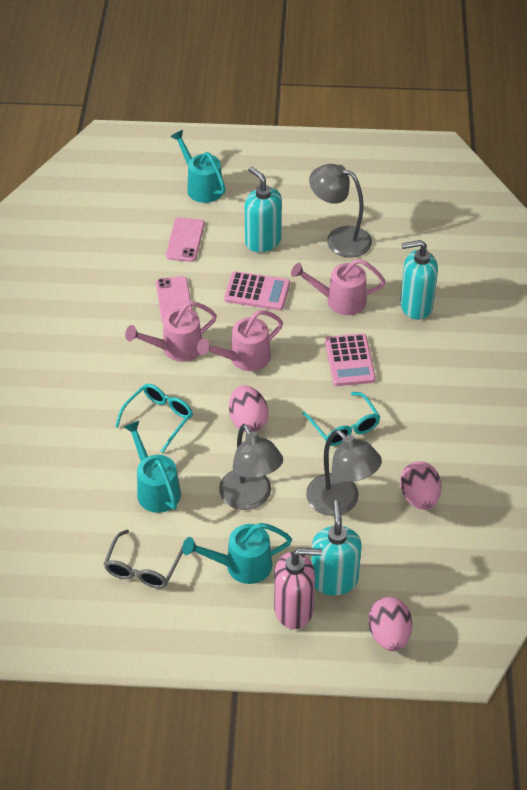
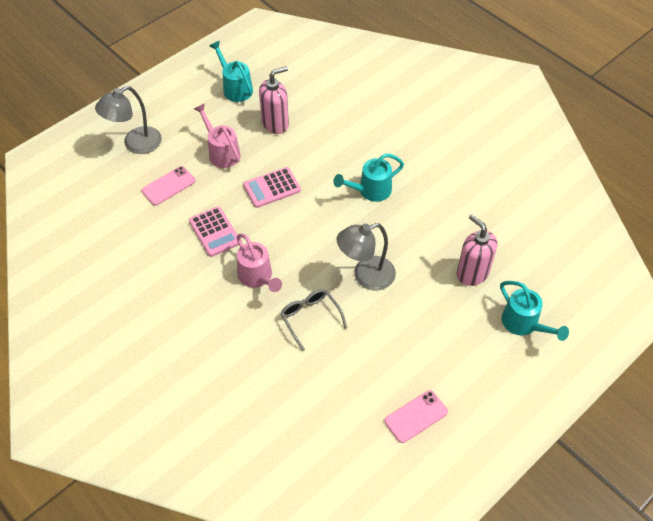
grey lamp: 3 -> 2
pink egg: 3 -> 0
pink soap dispenser: 1 -> 2
pink watering can: 3 -> 2
turquoise glasses: 2 -> 0
turquoise soap dispenser: 3 -> 0

